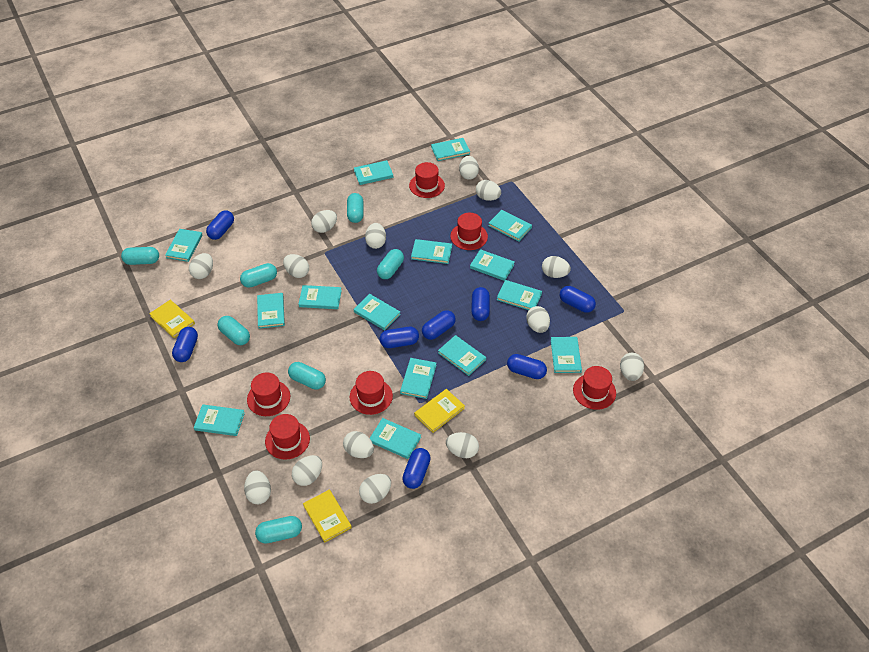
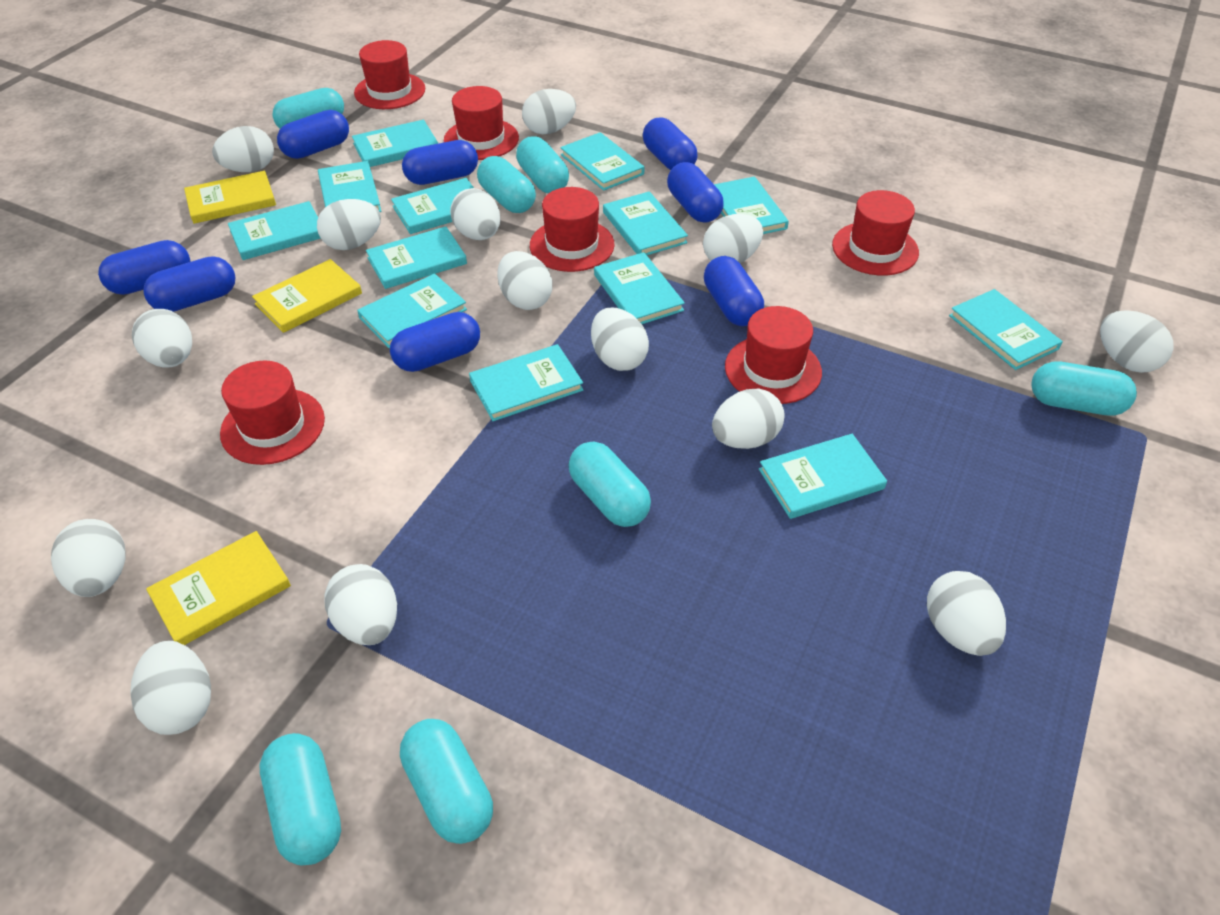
turquoise book: 15 -> 13

